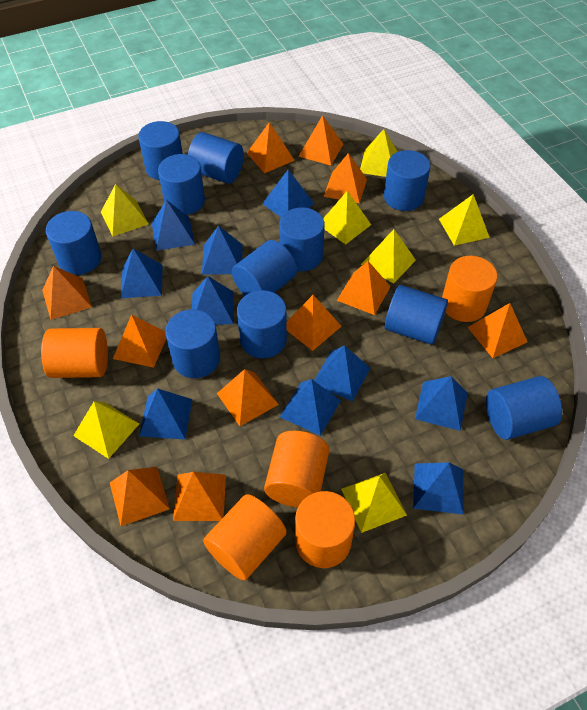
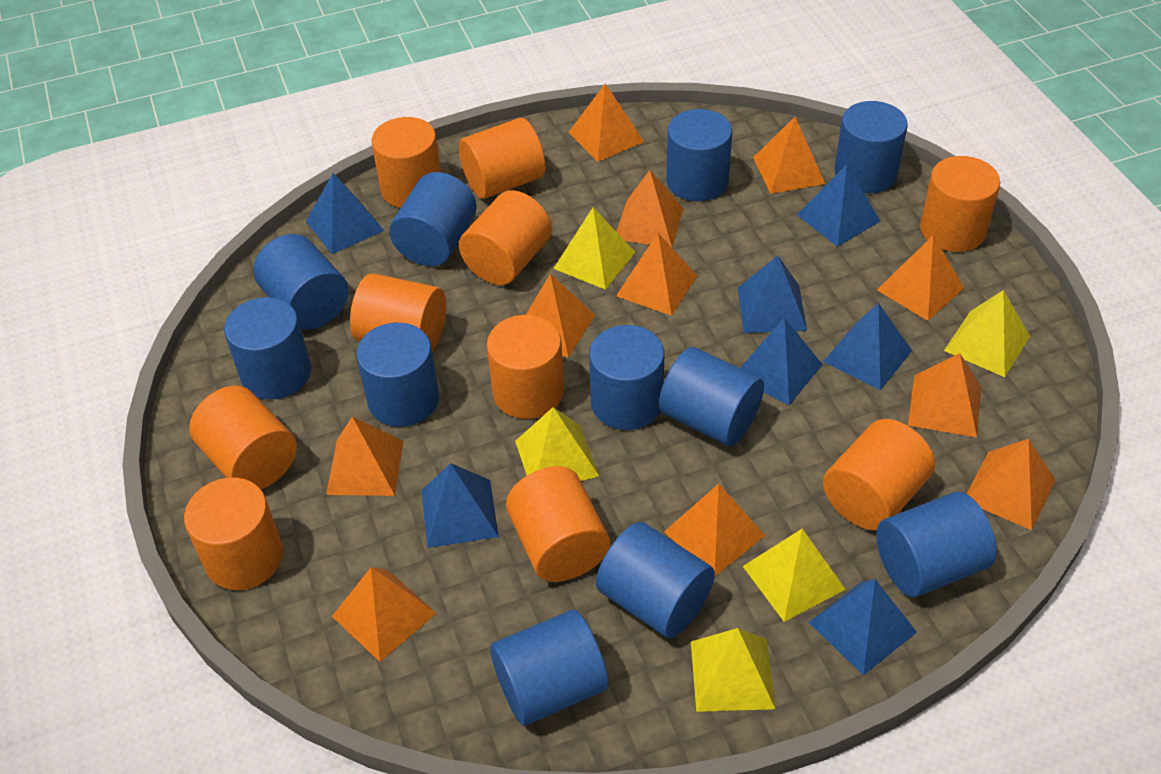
blue pyramid: 10 -> 7
orange cylinder: 5 -> 10
yellow pyramid: 7 -> 5

